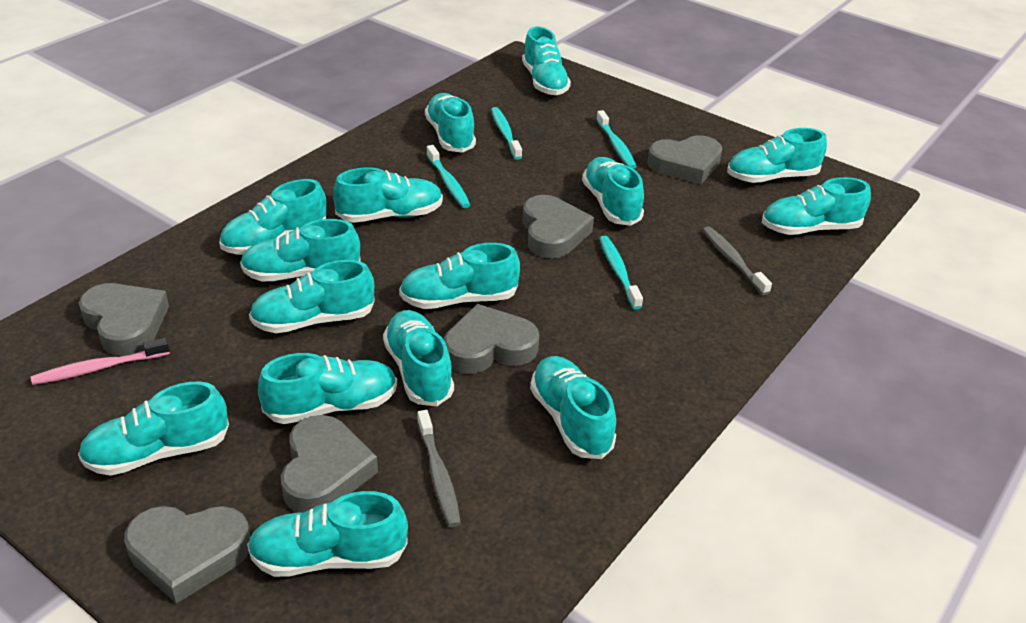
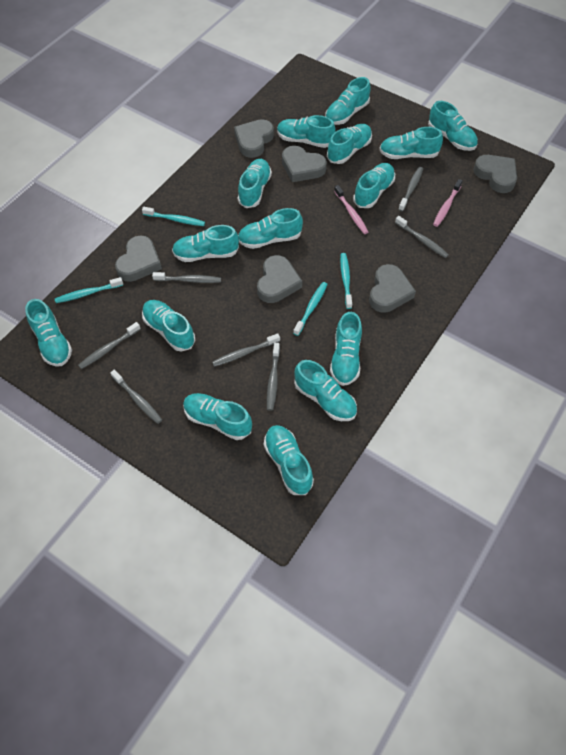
grey toothbrush: 2 -> 7
pink toothbrush: 1 -> 2

